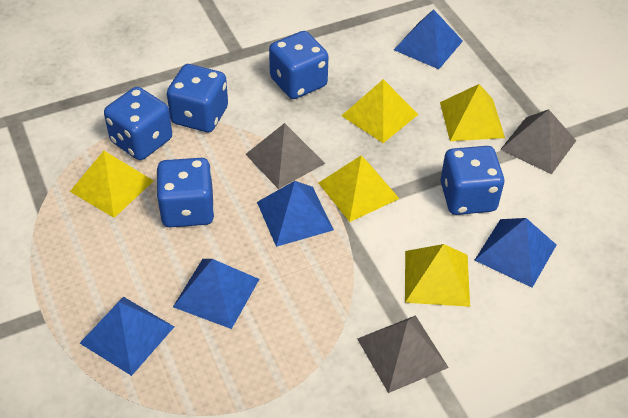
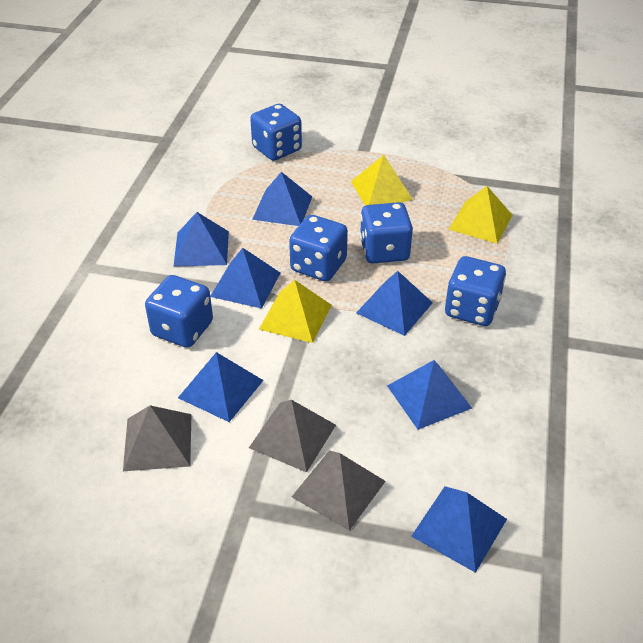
blue pyramid: 5 -> 7
yellow pyramid: 5 -> 3

